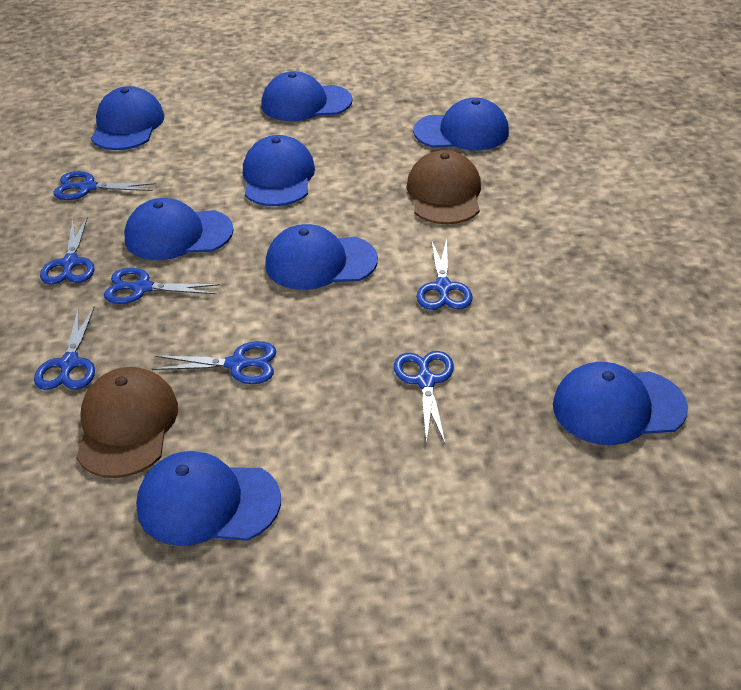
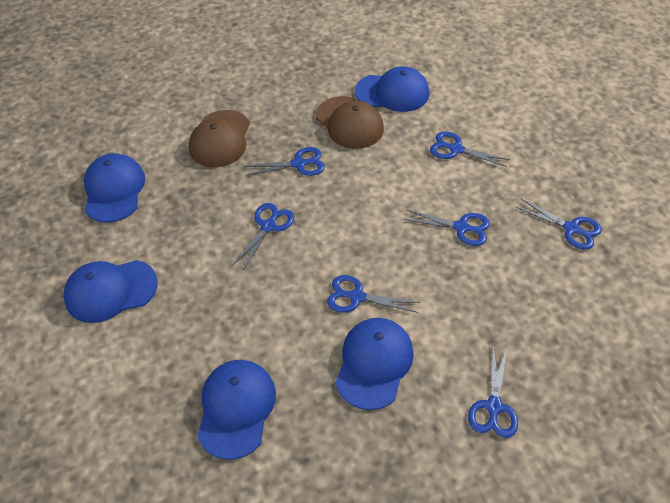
blue cap: 8 -> 5

